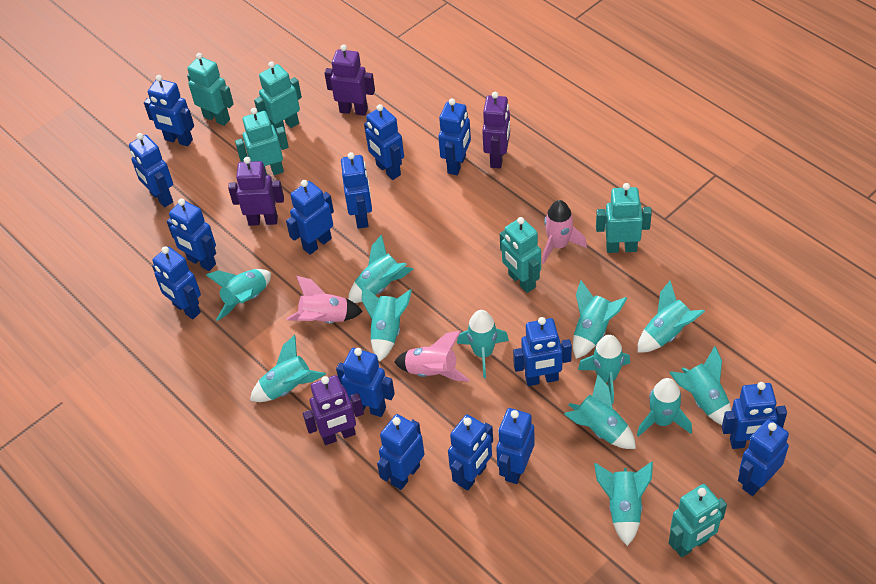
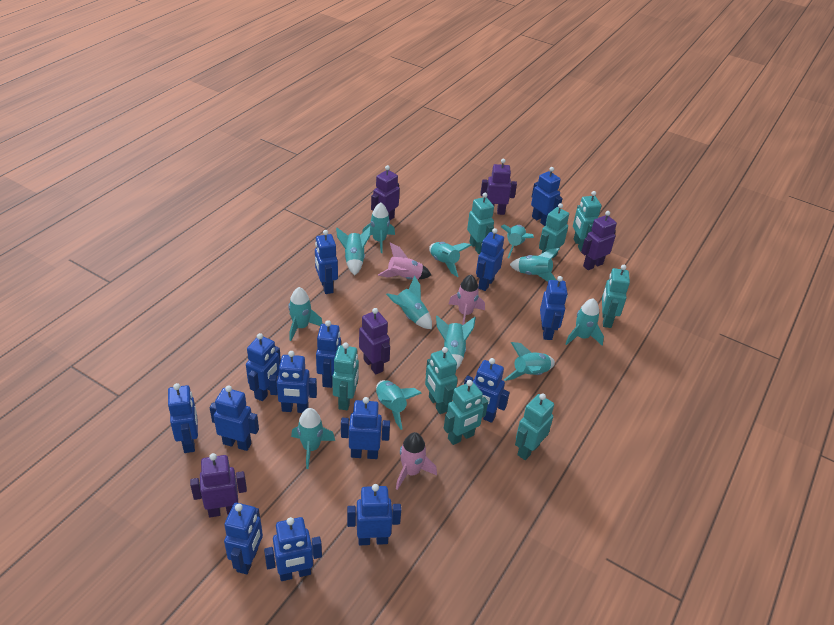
blue robot: 15 -> 14
purple robot: 4 -> 5
turquoise robot: 6 -> 8

